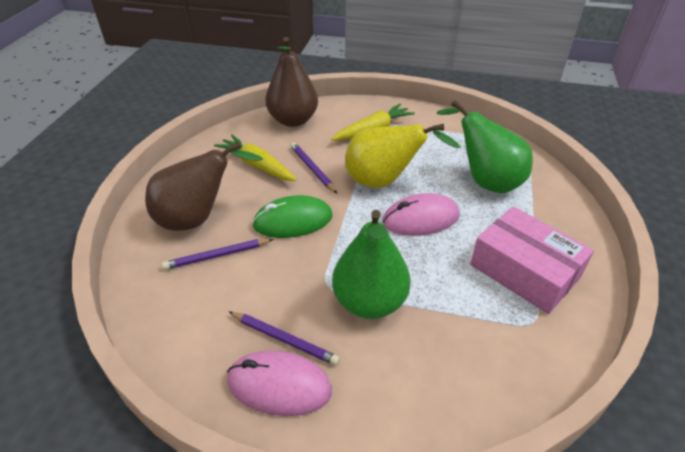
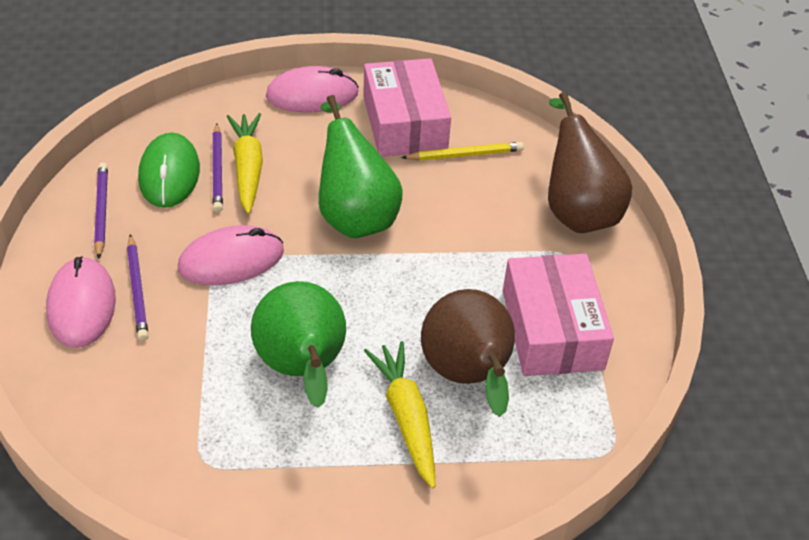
pink box: 1 -> 2
pink mouse: 2 -> 3
yellow pear: 1 -> 0
yellow pencil: 0 -> 1

